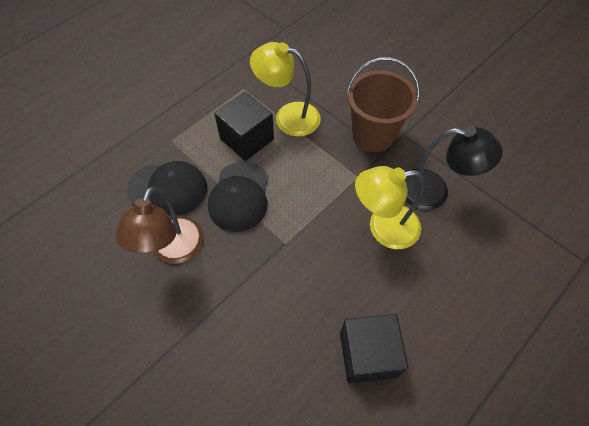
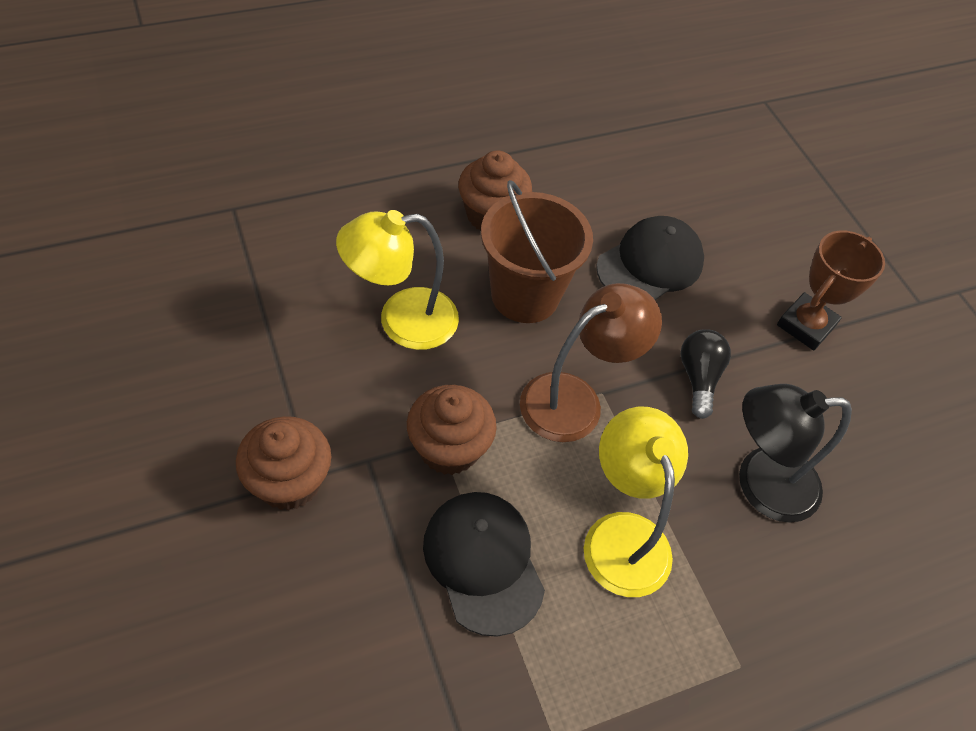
black cube: 2 -> 0
black light bulb: 0 -> 1
brown cupcake: 0 -> 3
brown trophy: 0 -> 1

